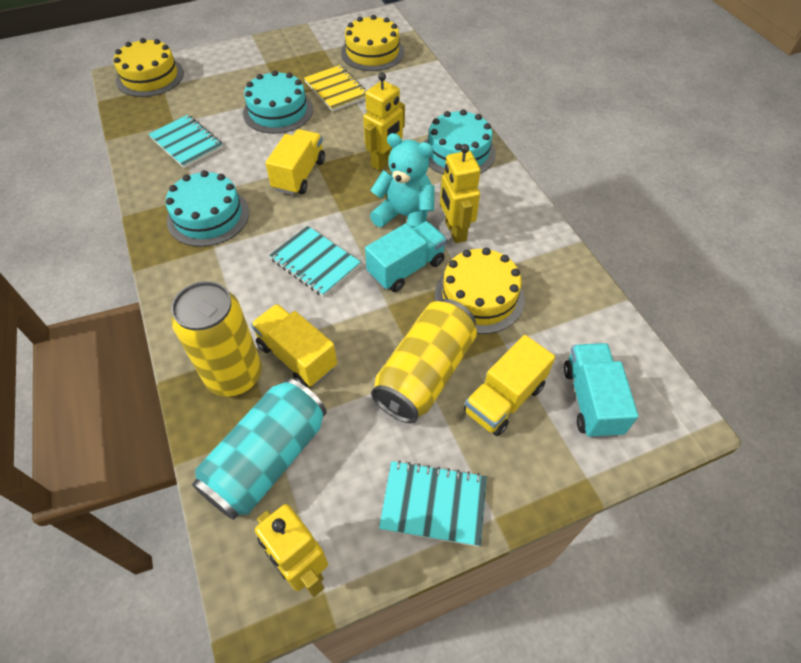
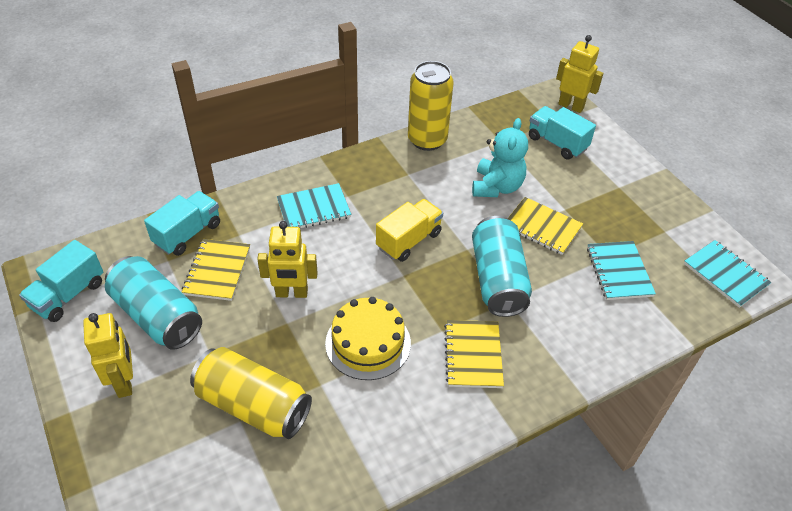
turquoise cake: 3 -> 0
turquoise can: 1 -> 2
turquoise truck: 2 -> 3
yellow cake: 3 -> 1
yellow notebook: 1 -> 3
yellow truck: 3 -> 1

